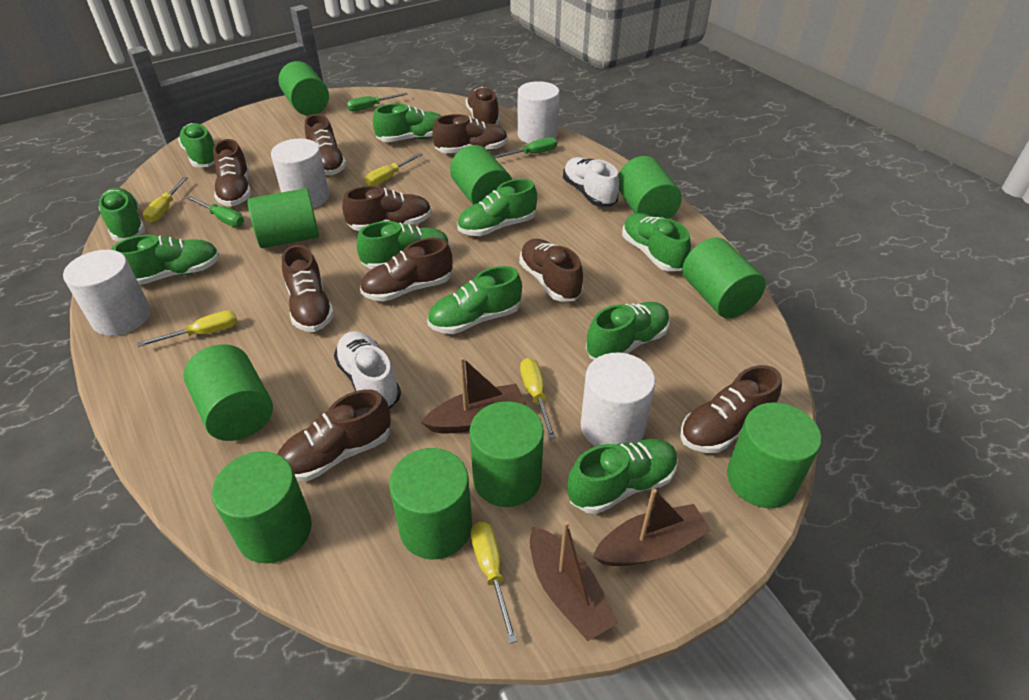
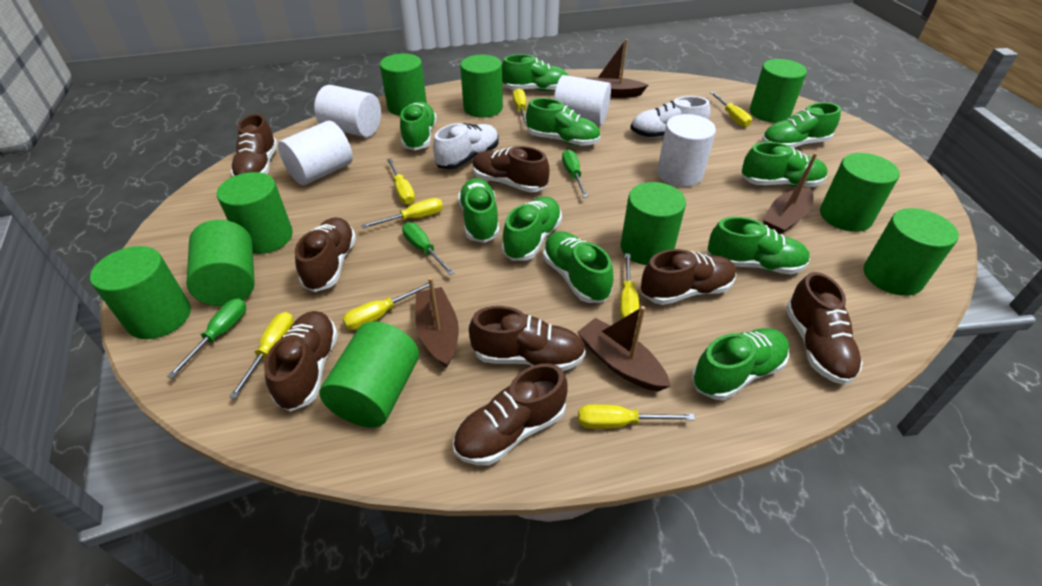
brown boat: 3 -> 4
brown shoe: 10 -> 8
yellow screwdriver: 5 -> 8

